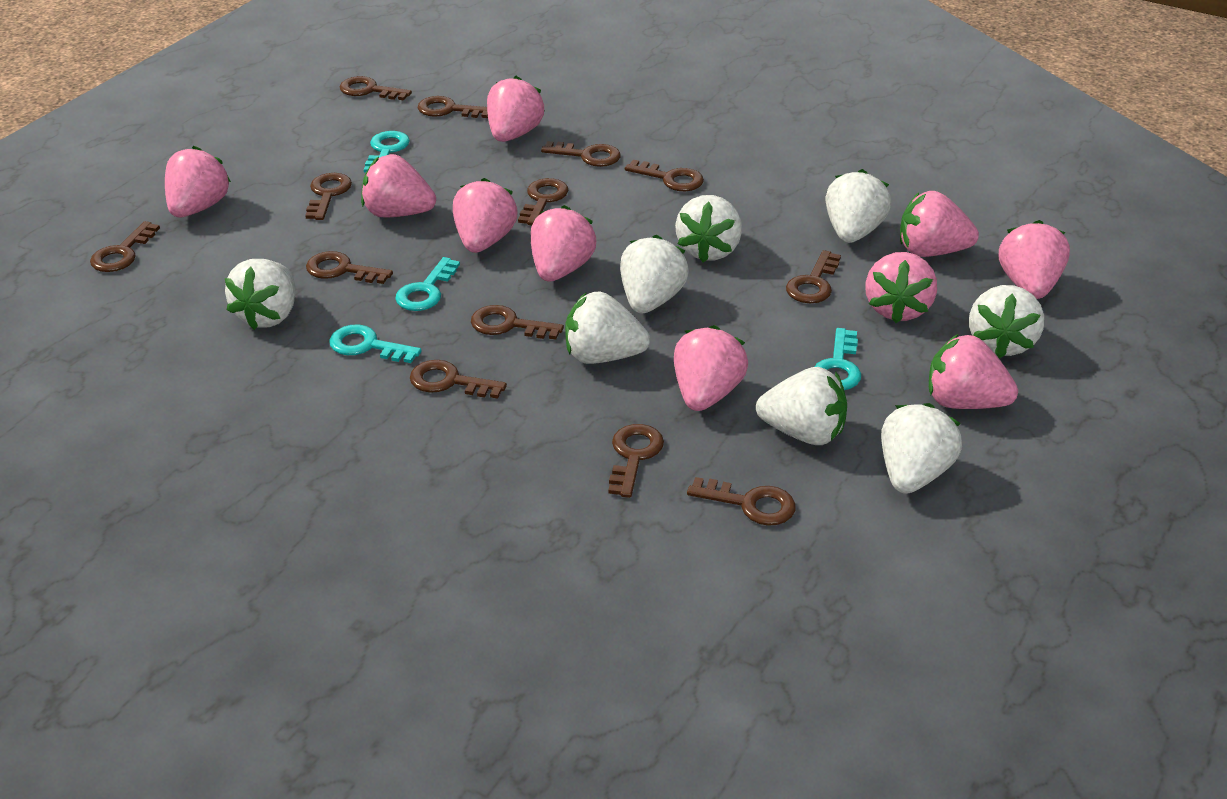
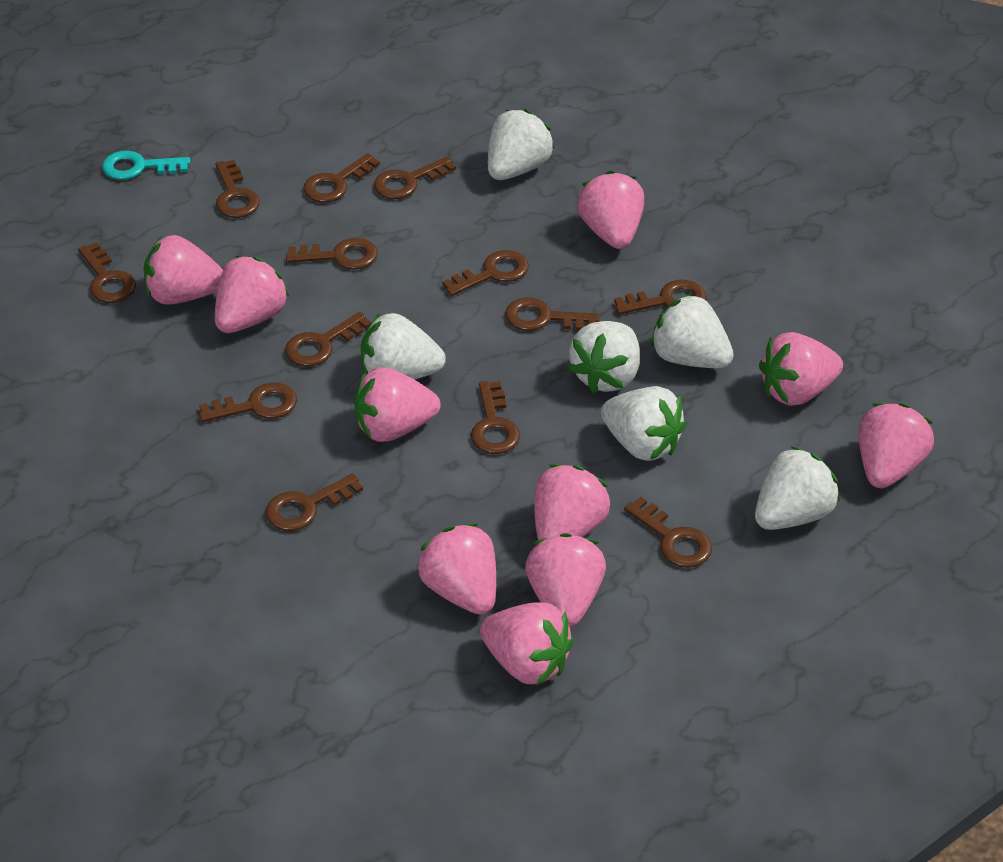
turquoise key: 4 -> 1
white strawberry: 8 -> 6

